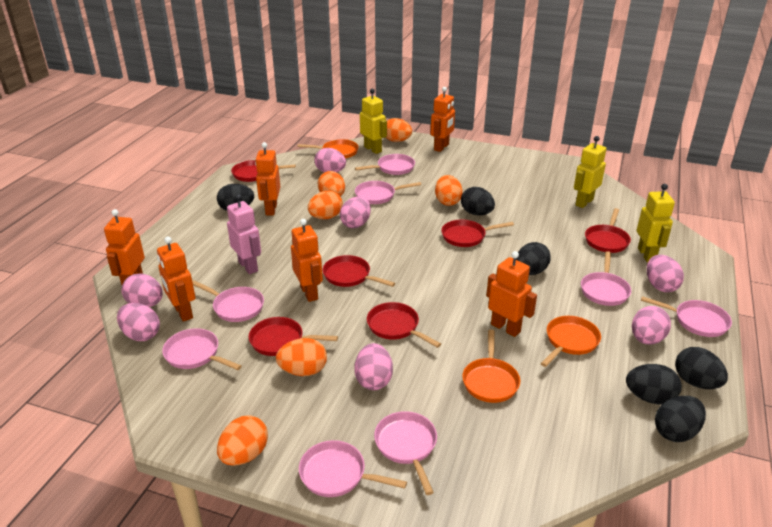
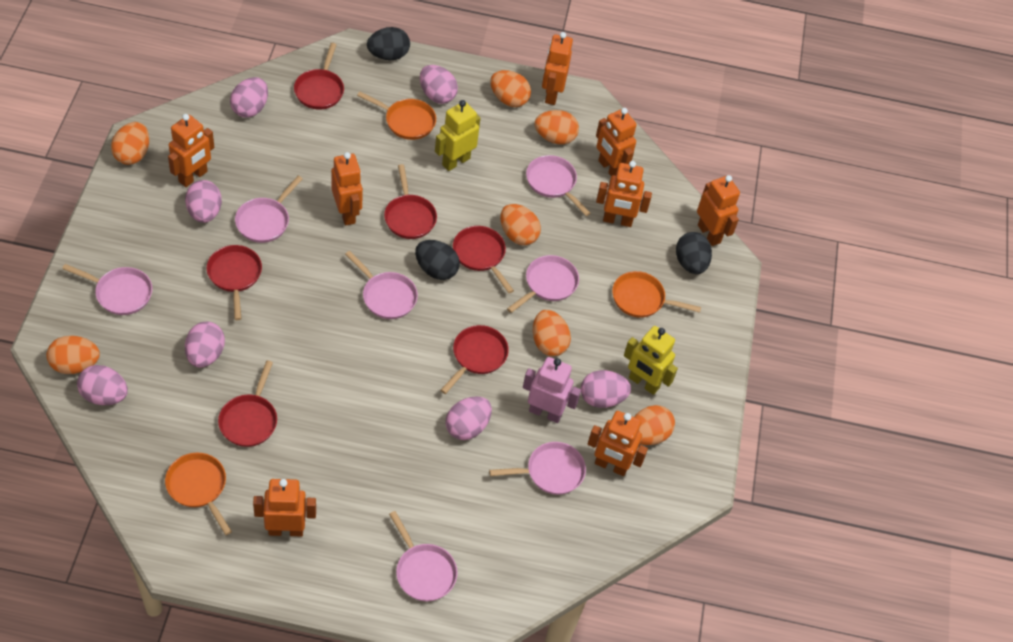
black egg: 6 -> 3
orange egg: 6 -> 7
orange robot: 6 -> 8
pink pan: 8 -> 7
yellow robot: 3 -> 2

